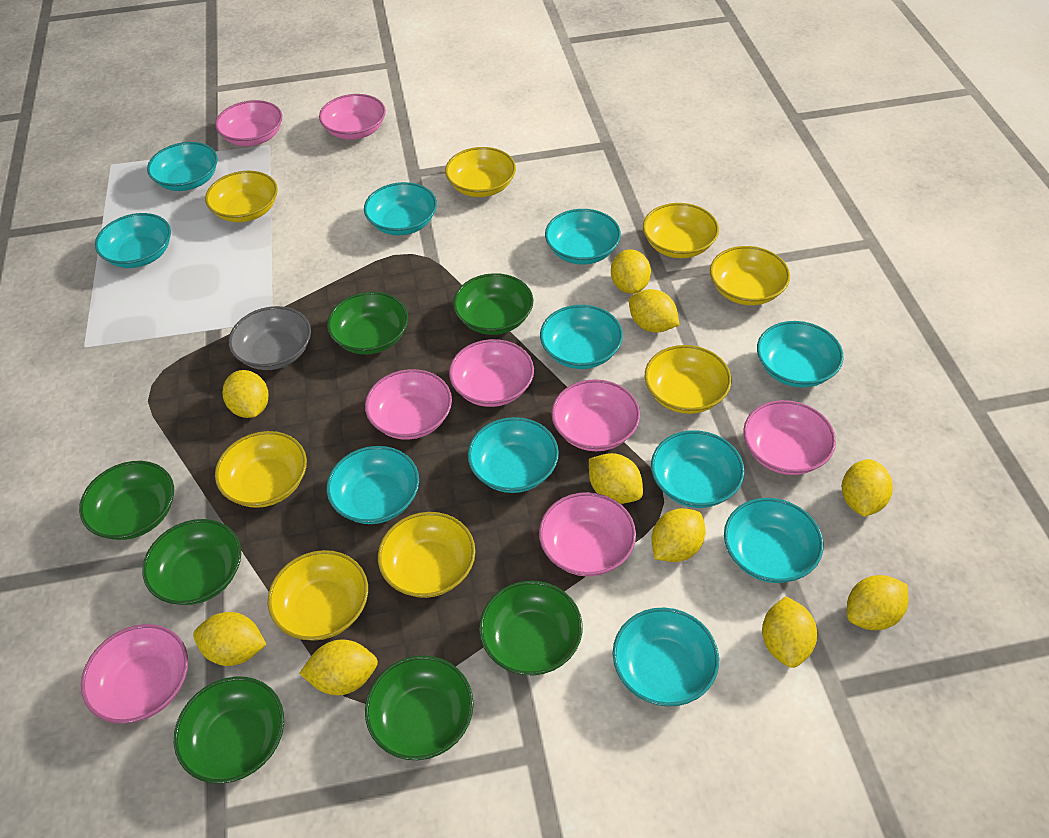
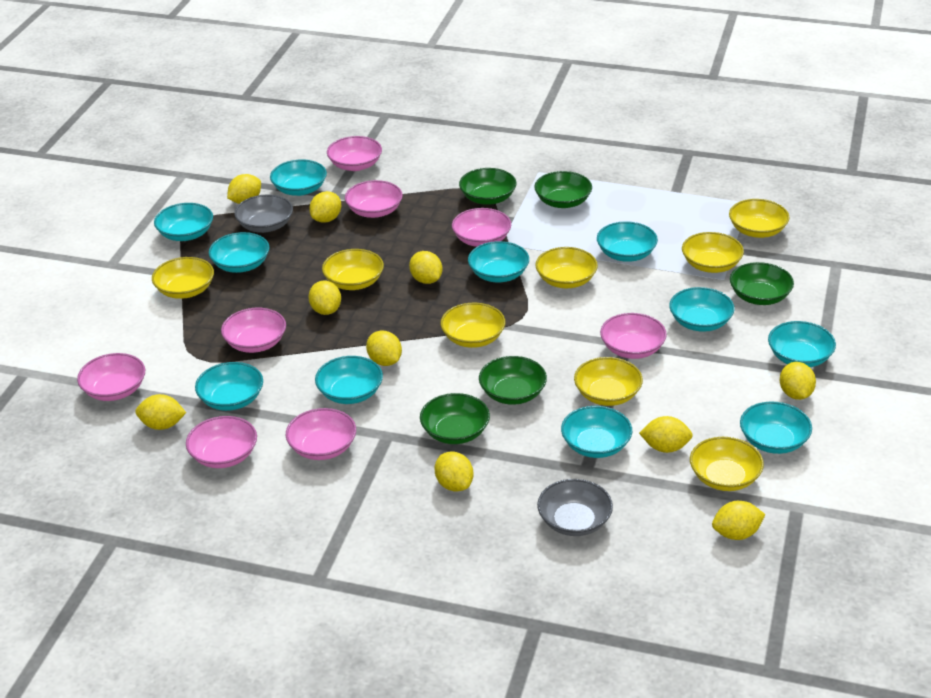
green bowl: 7 -> 5
grey bowl: 1 -> 2

